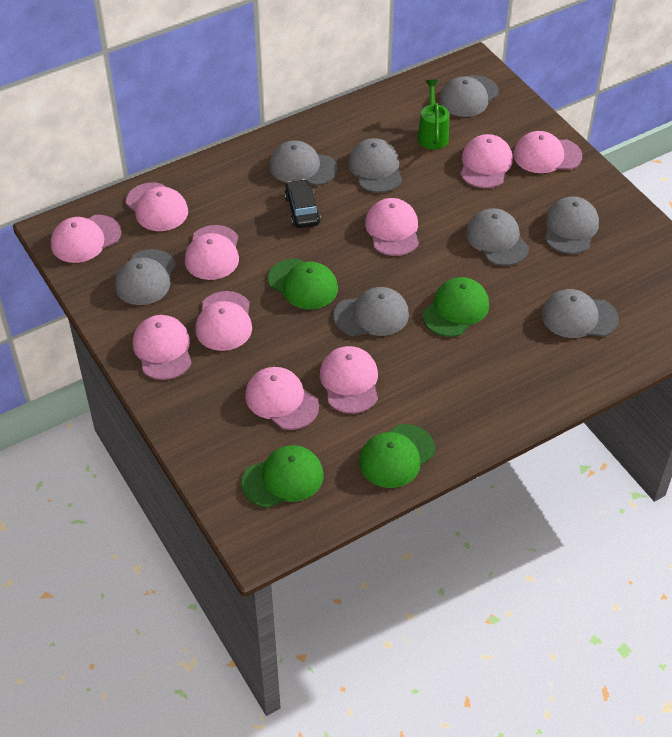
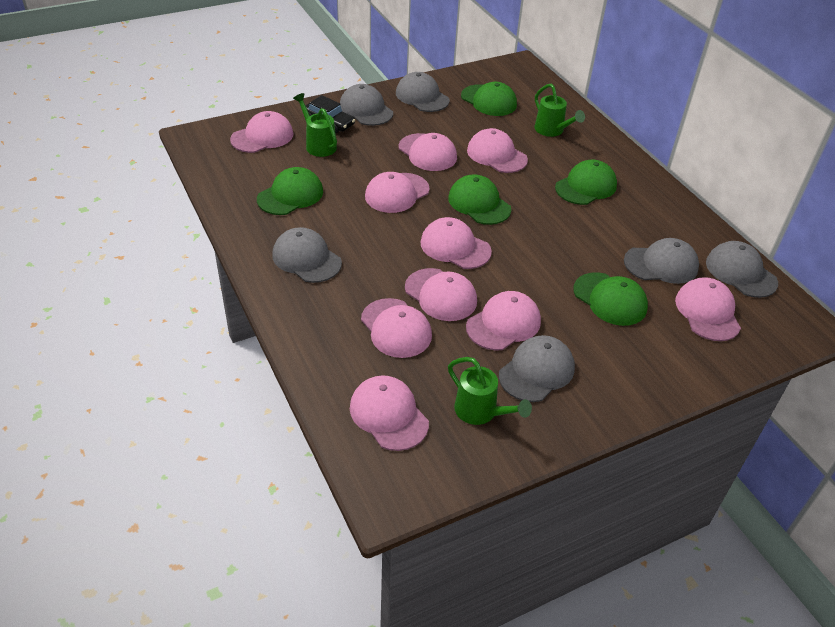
green cap: 4 -> 5
green watering can: 1 -> 3
grey cap: 8 -> 6

